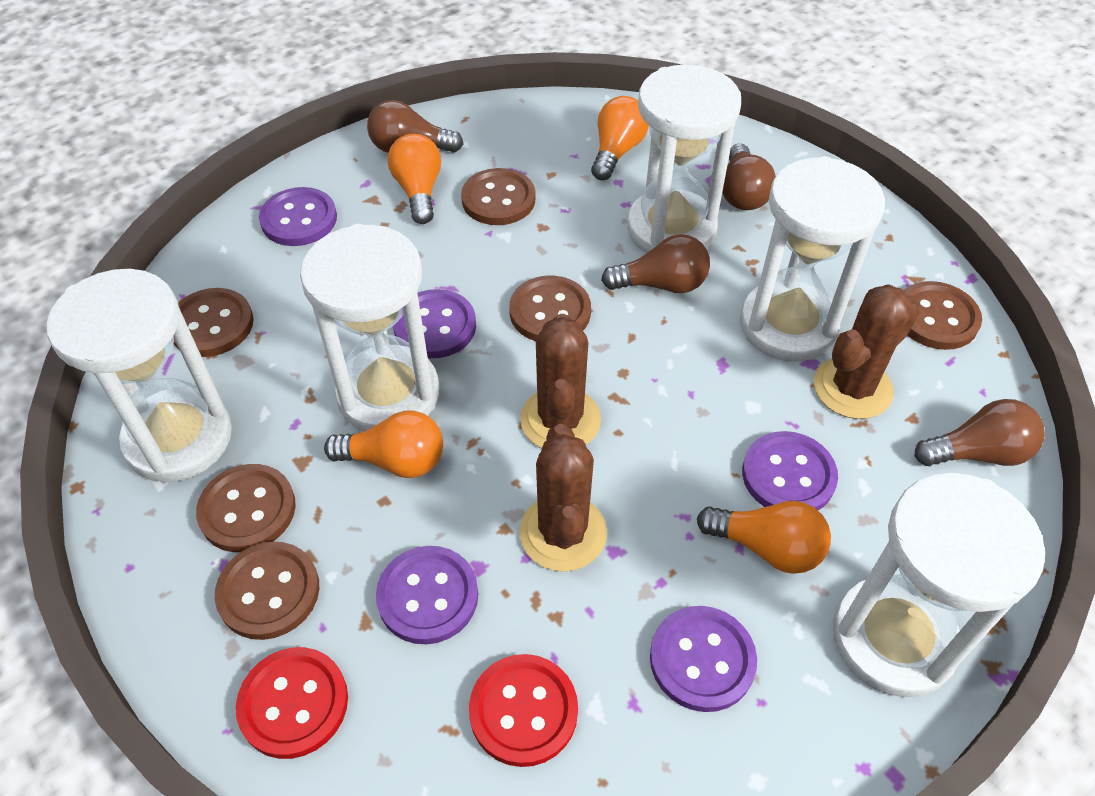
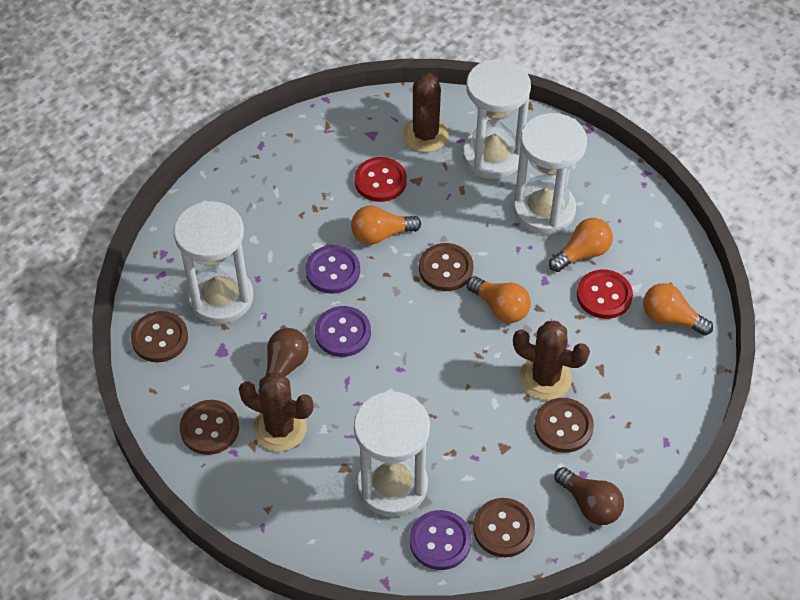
brown button: 6 -> 5
brown light bulb: 4 -> 2
purple button: 5 -> 3
white hourglass: 5 -> 4

